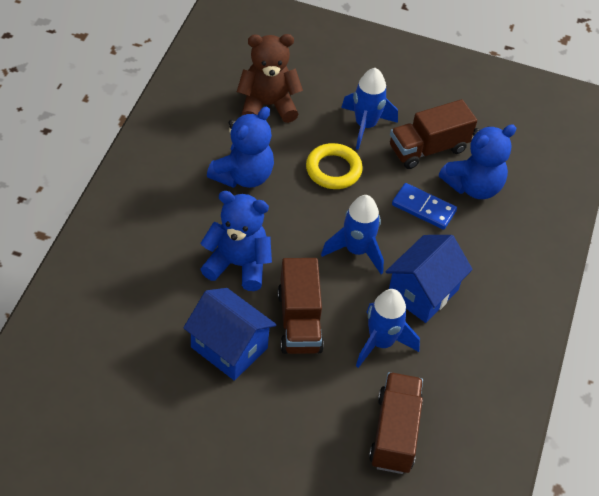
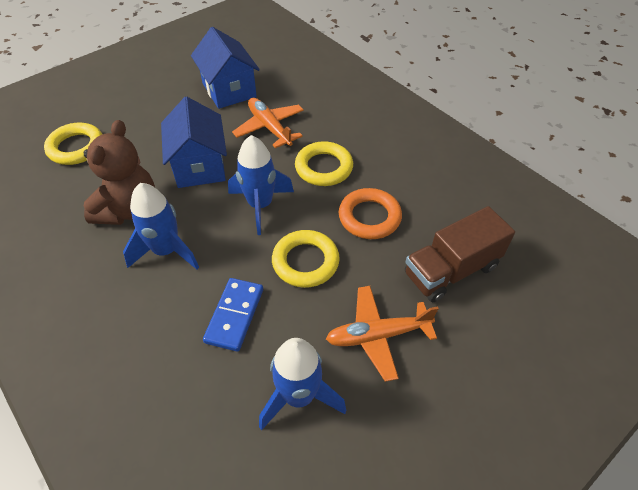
blue teddy bear: 3 -> 0
brown truck: 3 -> 1
orange plane: 0 -> 2
orange ring: 0 -> 1
yellow ring: 1 -> 3

